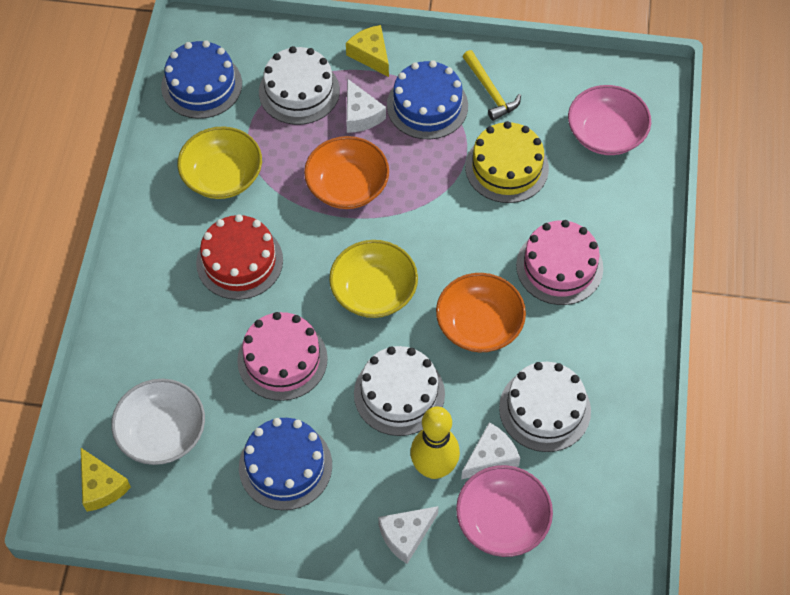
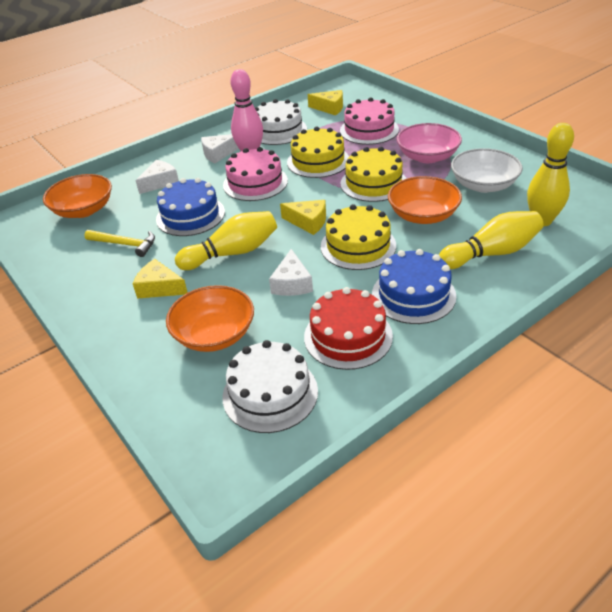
blue cake: 3 -> 2
orange bowl: 2 -> 3
pink bowl: 2 -> 1
pink bowling pin: 0 -> 1
white cake: 3 -> 2
yellow bowl: 2 -> 0
yellow bowling pin: 1 -> 3
yellow cake: 1 -> 3
yellow cheese: 2 -> 3

